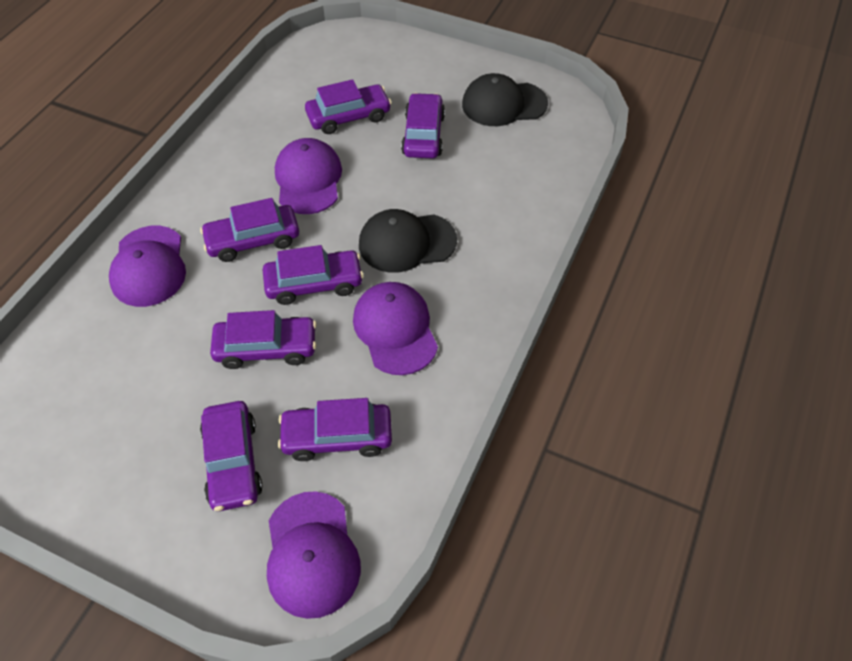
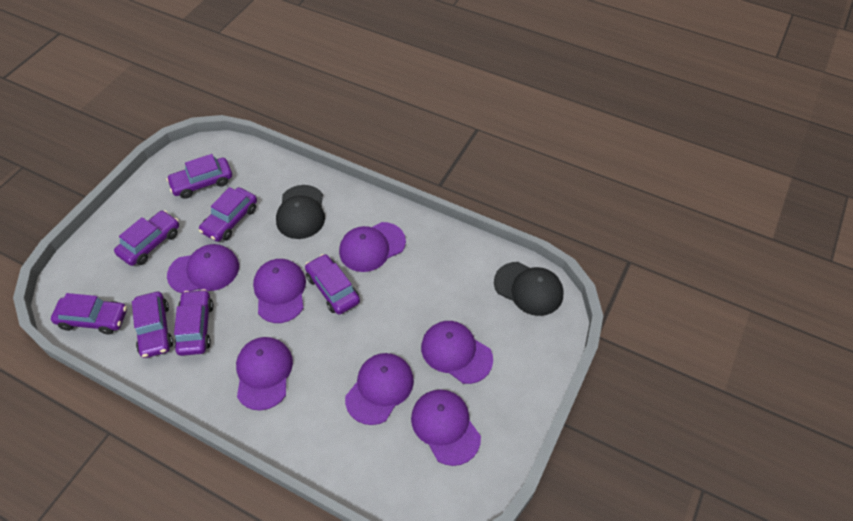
purple cap: 4 -> 7

